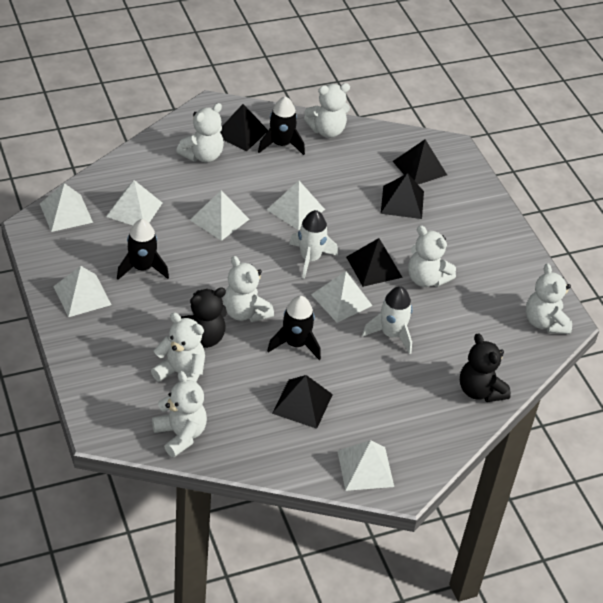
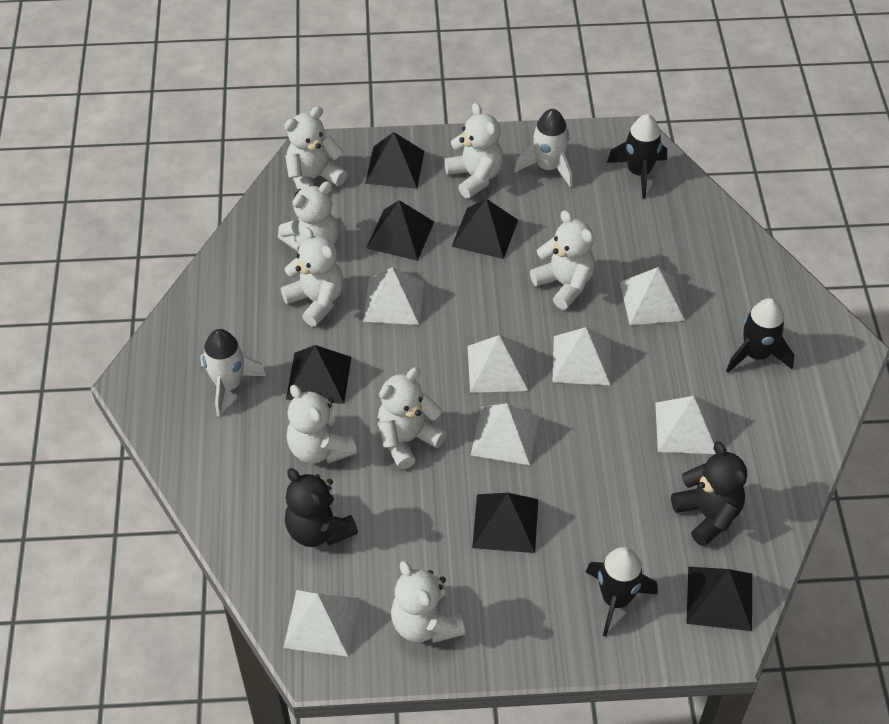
black pyramid: 5 -> 6
white teddy bear: 7 -> 8

